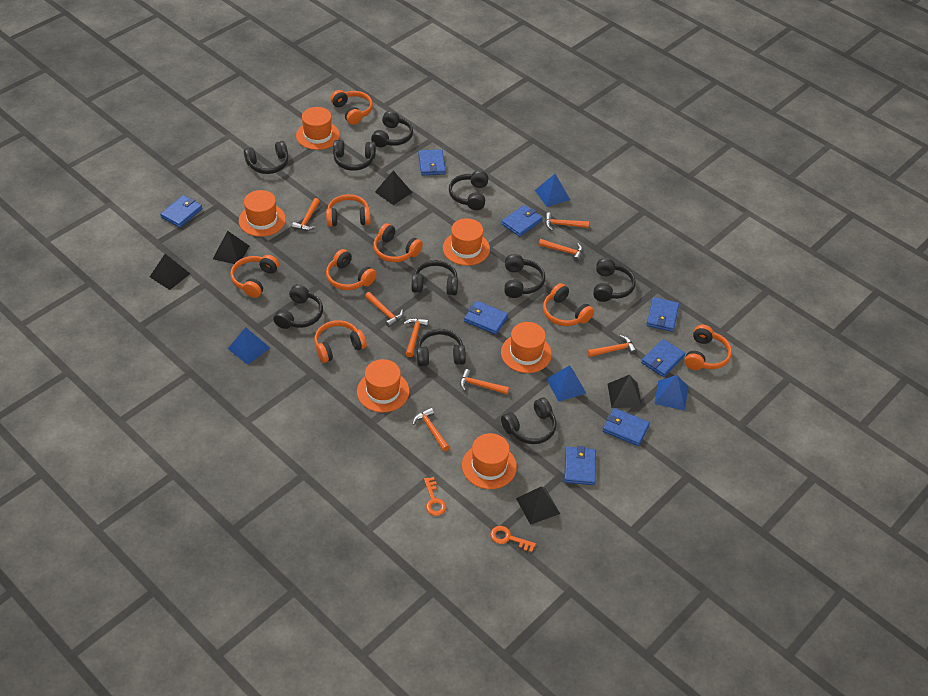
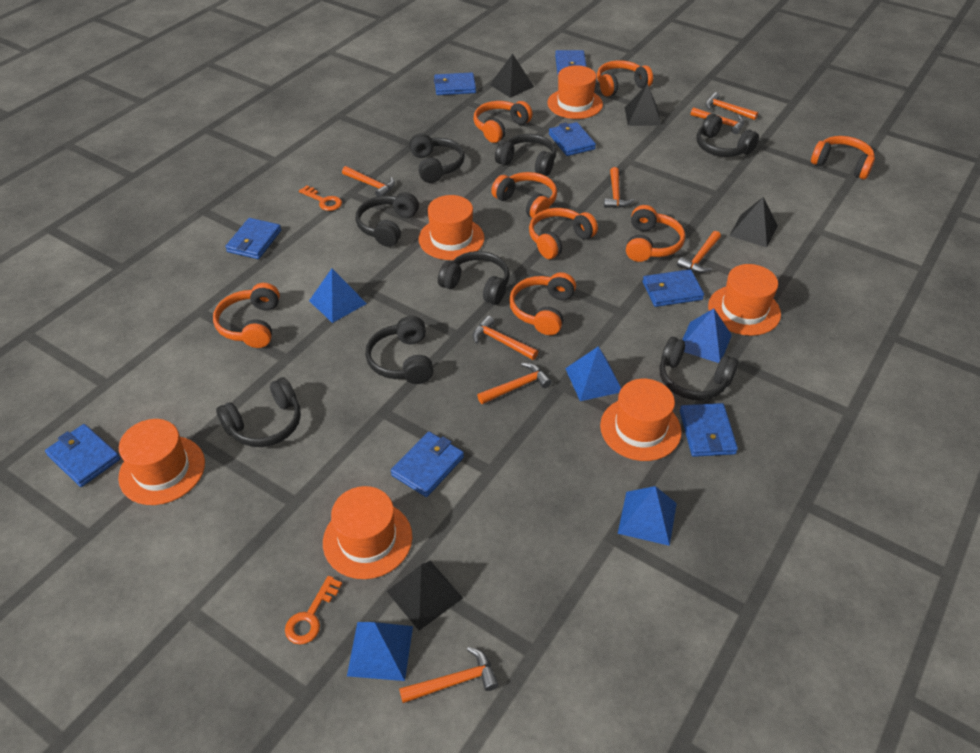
black headphones: 10 -> 8
black pyramid: 5 -> 4
blue pyramid: 4 -> 5

